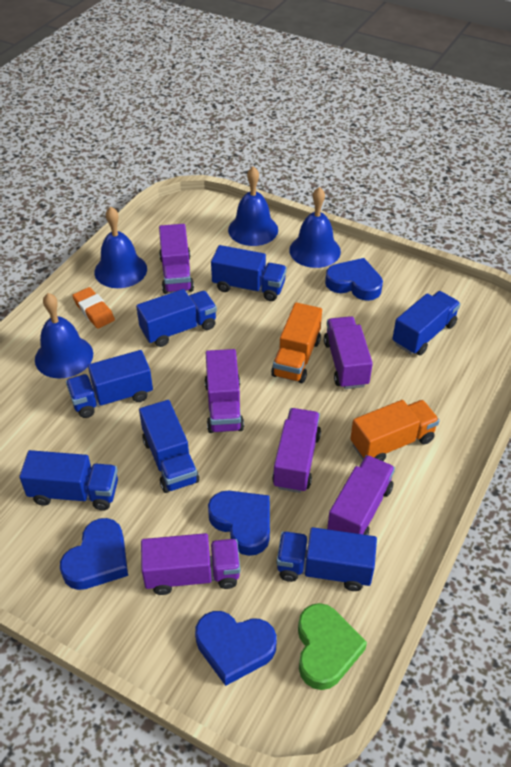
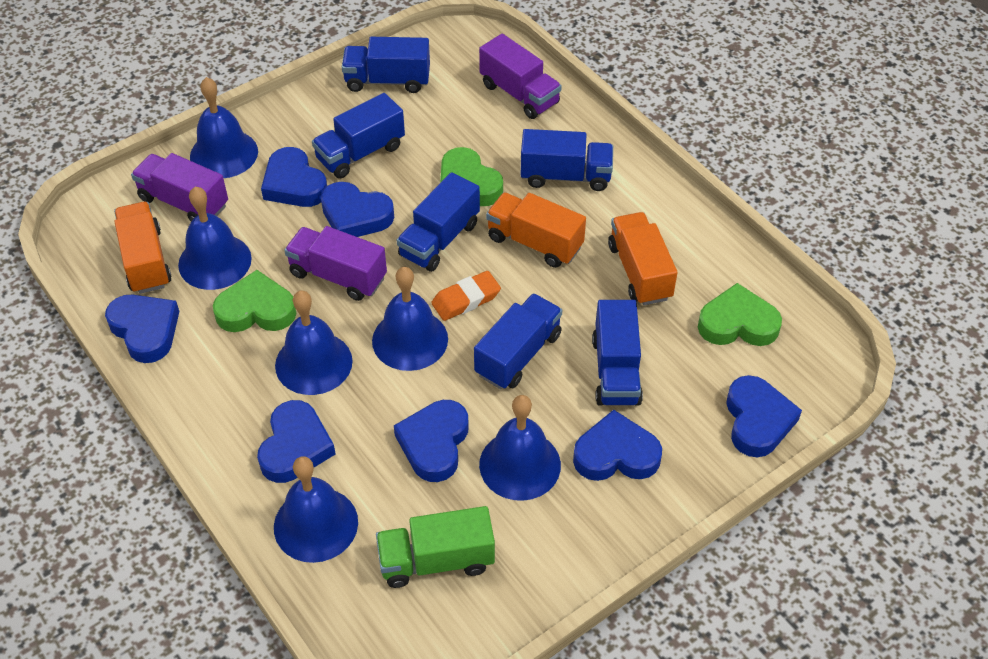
blue bell: 4 -> 6
blue heart: 4 -> 7
blue truck: 7 -> 6
green heart: 1 -> 3
green truck: 0 -> 1
orange truck: 2 -> 3
purple truck: 6 -> 3

